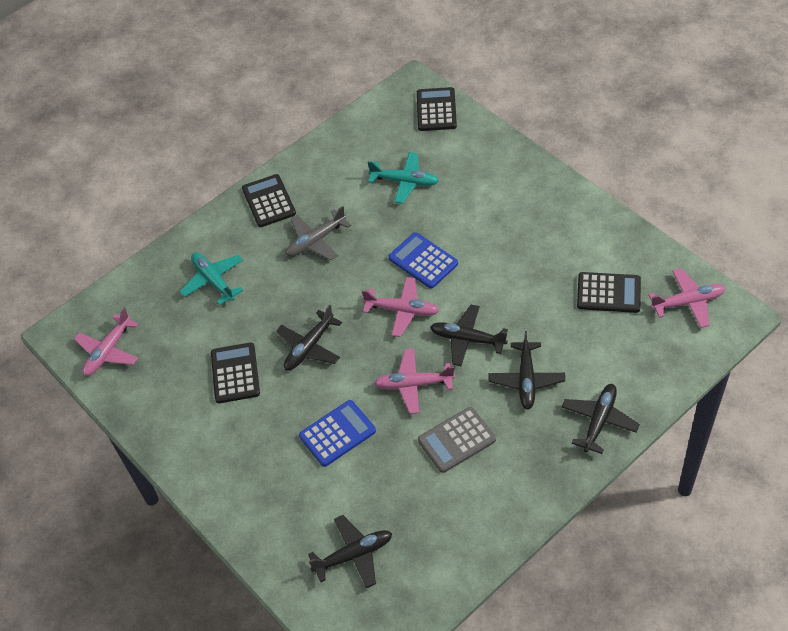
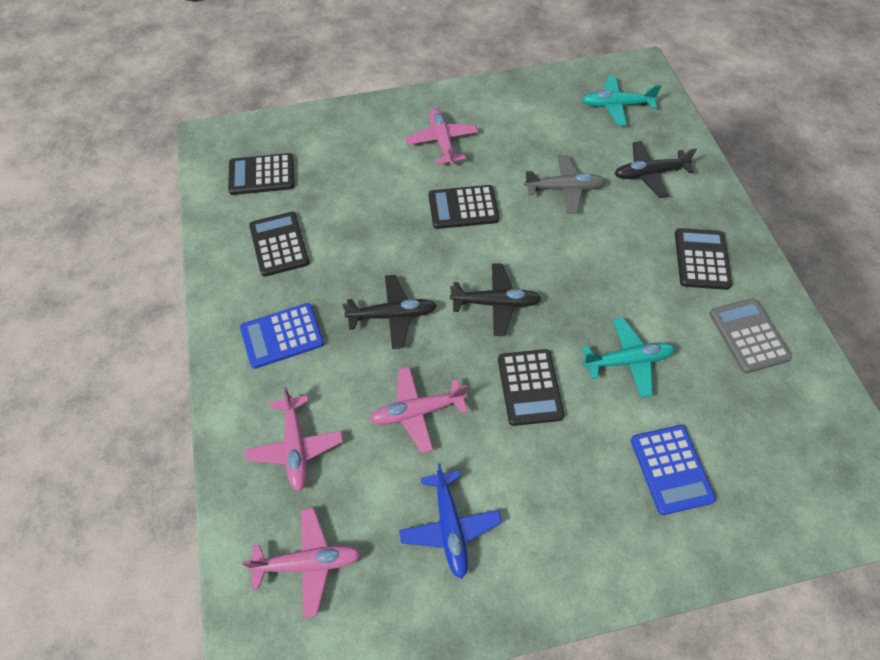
black calculator: 4 -> 5
black plane: 5 -> 3
blue plane: 0 -> 1

